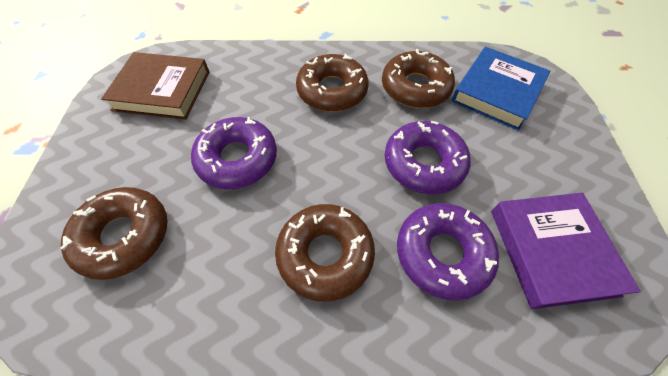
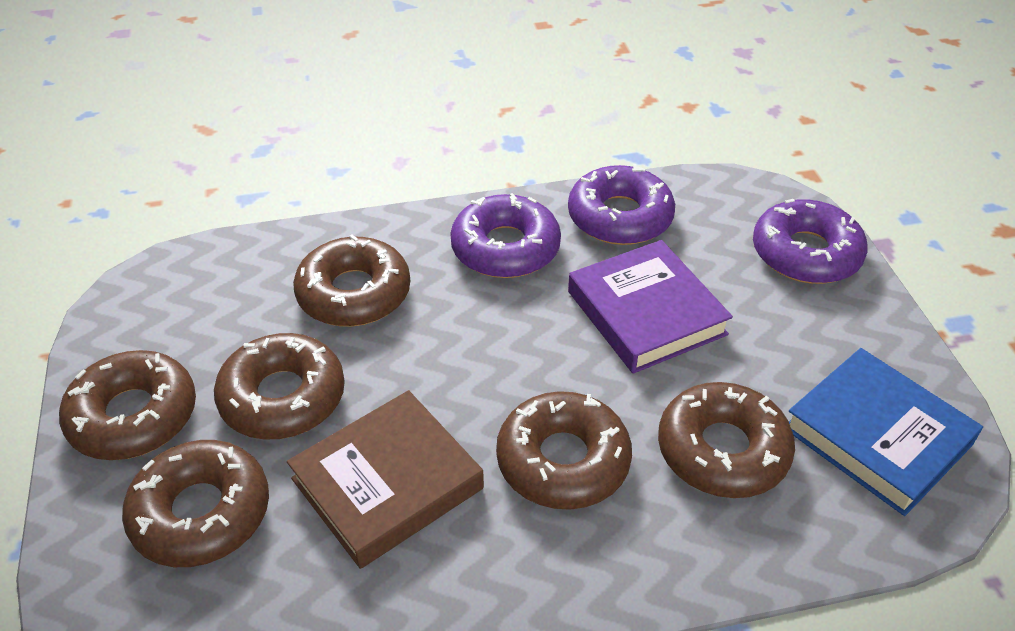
brown donut: 4 -> 6

